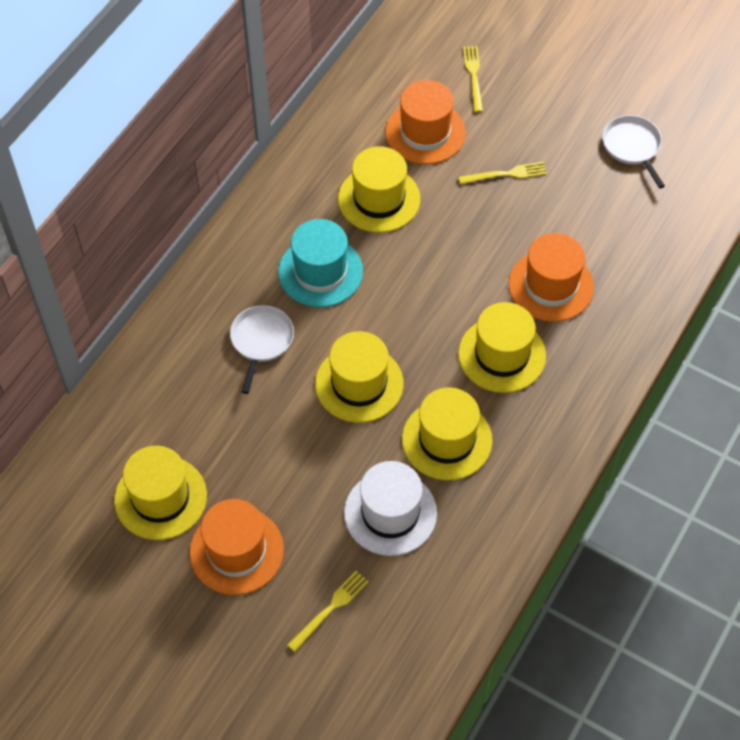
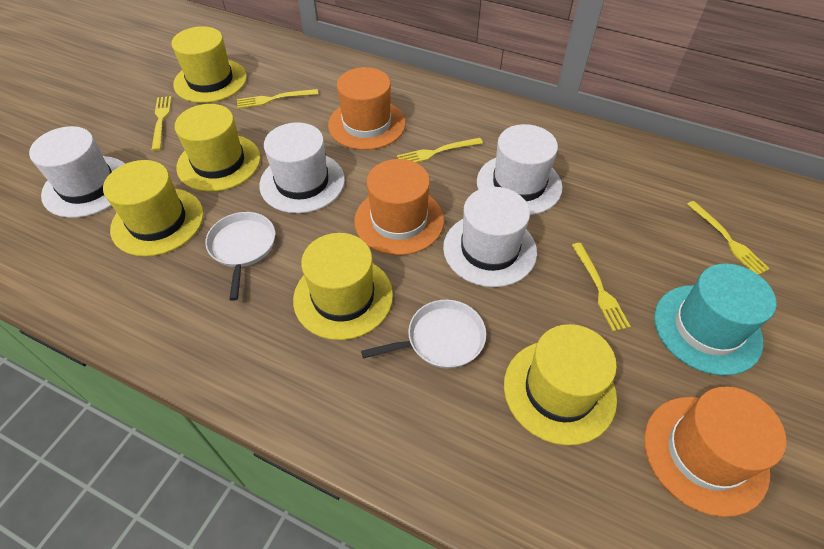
white hat: 1 -> 4
yellow fork: 3 -> 5

